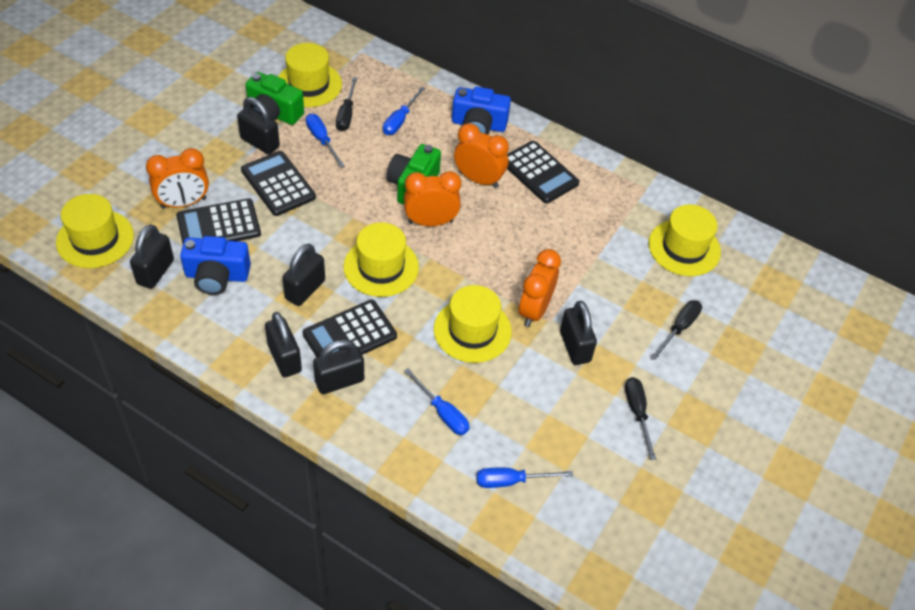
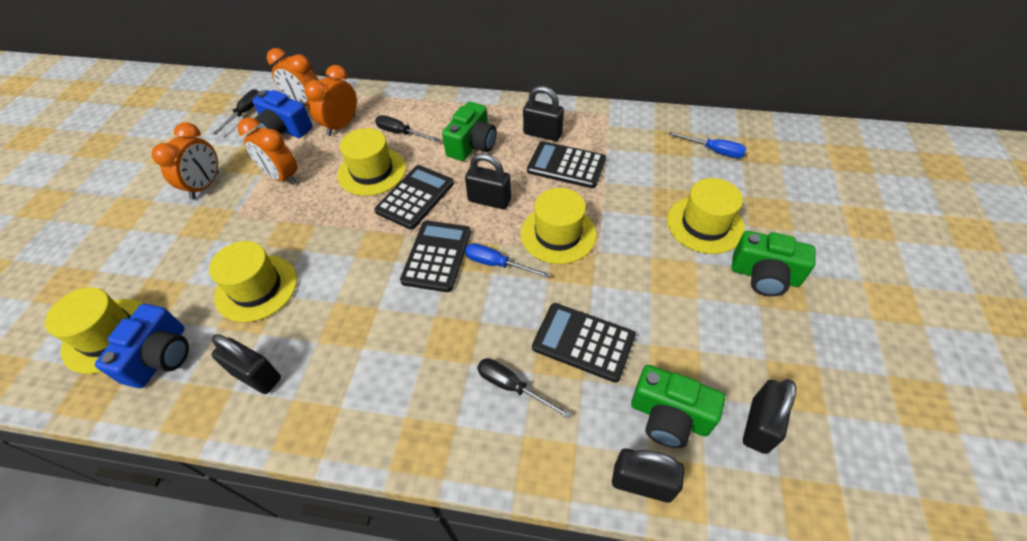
black padlock: 6 -> 5
blue screwdriver: 4 -> 2
green camera: 2 -> 3

